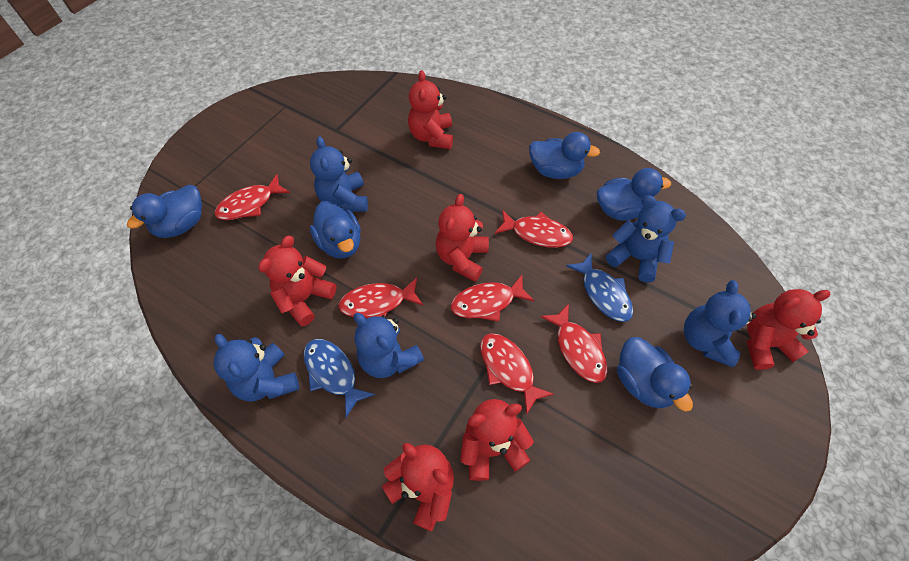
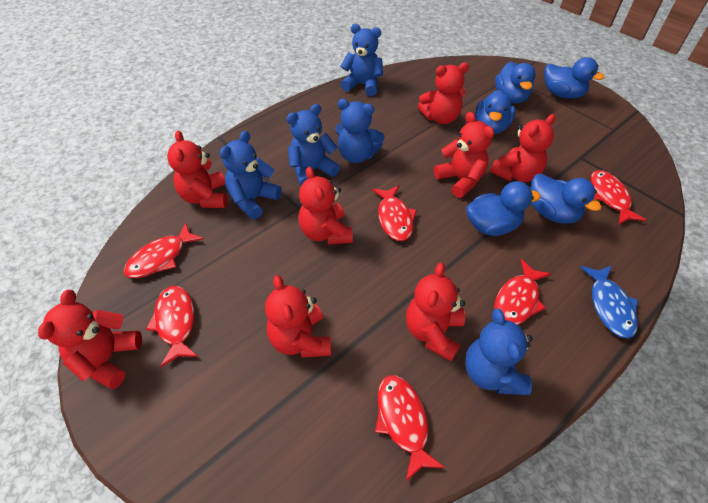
blue fish: 2 -> 1
red teddy bear: 6 -> 8

